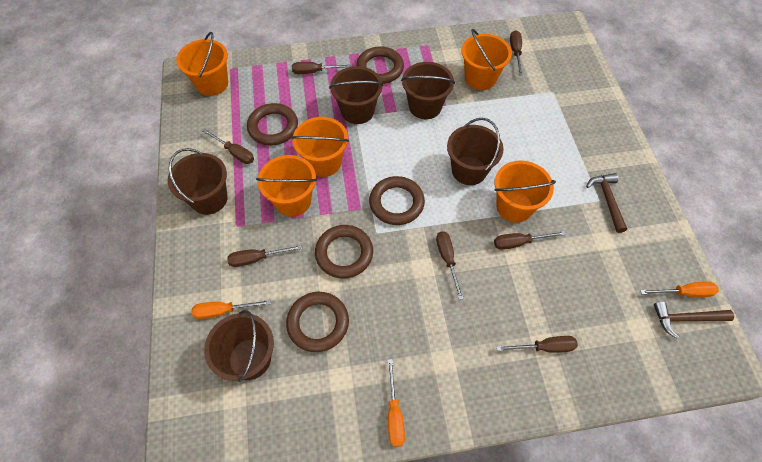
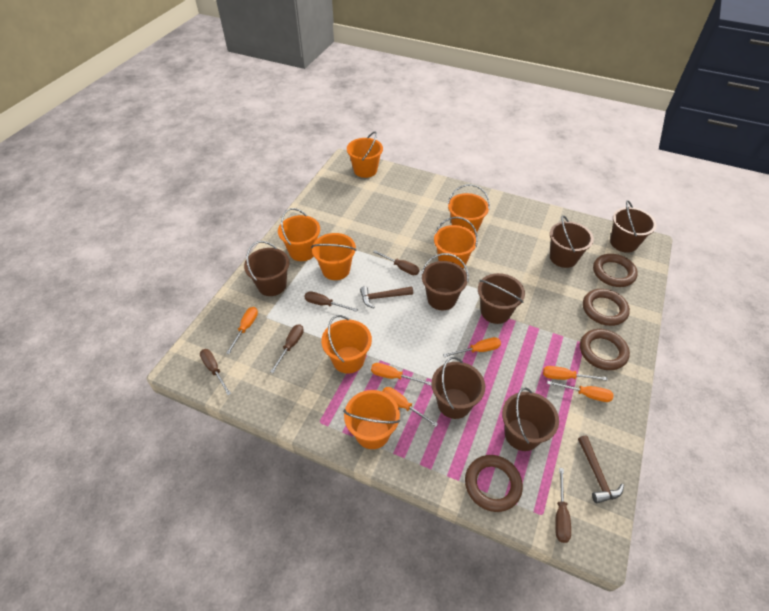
brown bucket: 5 -> 7
brown ring: 5 -> 4
brown screwdriver: 7 -> 5
orange bucket: 5 -> 7
orange screwdriver: 3 -> 6

